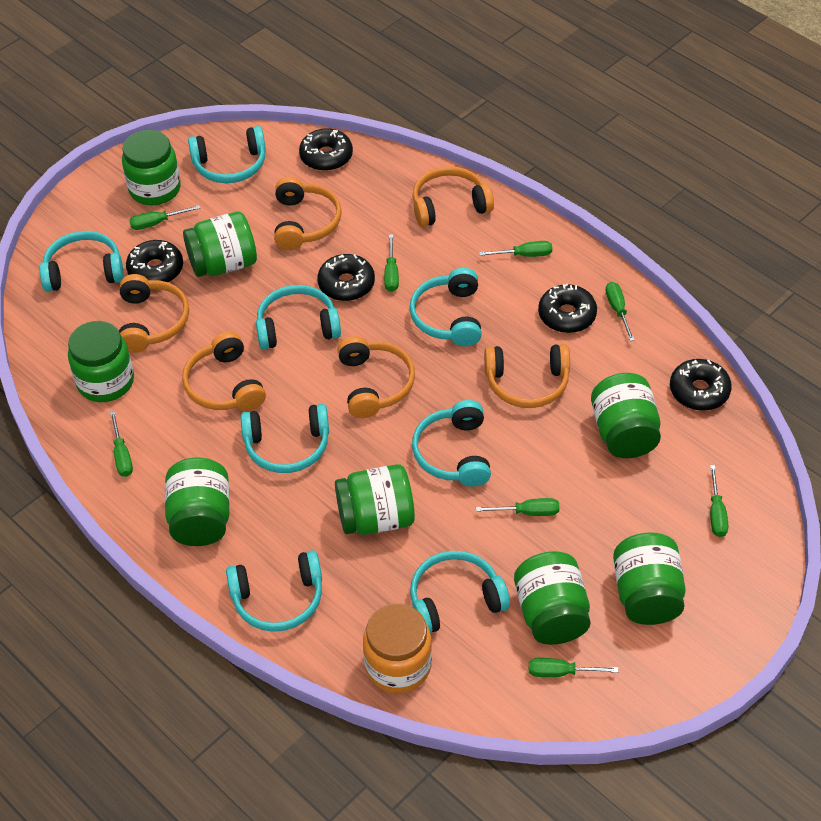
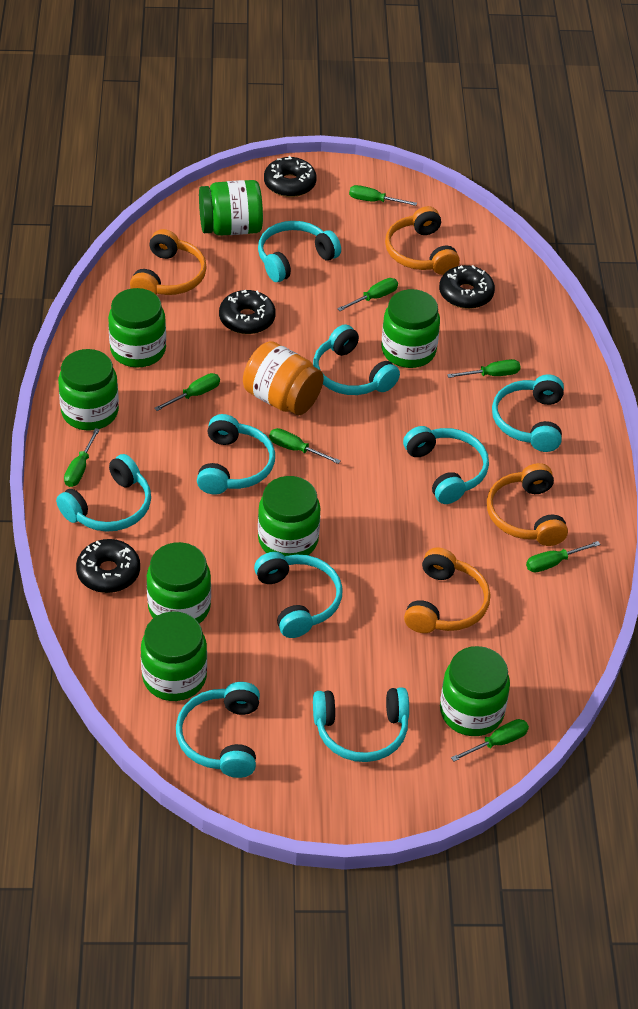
black donut: 5 -> 4
orange headphones: 6 -> 4
turquoise headphones: 8 -> 9

